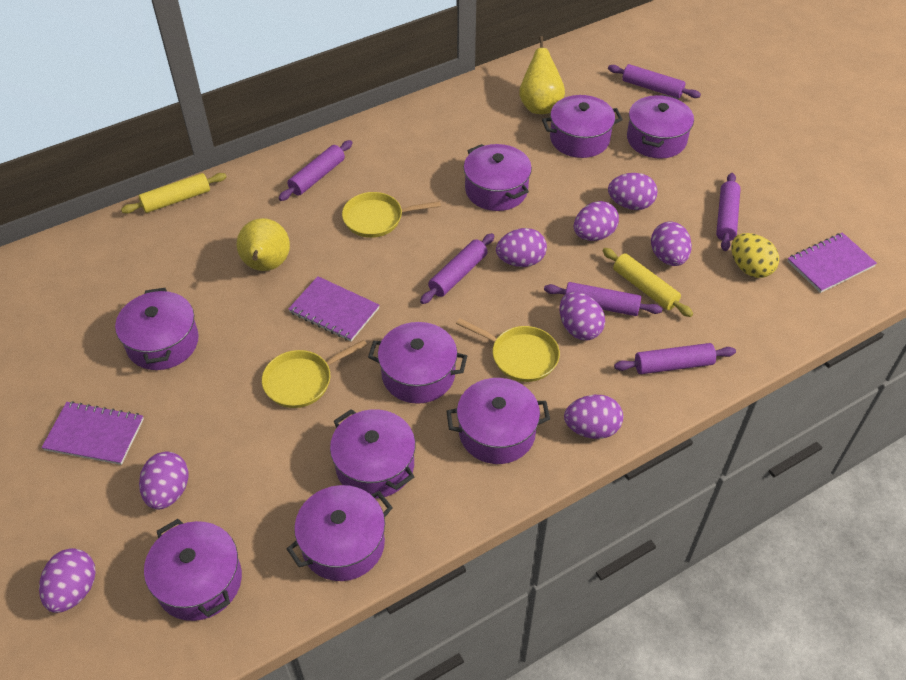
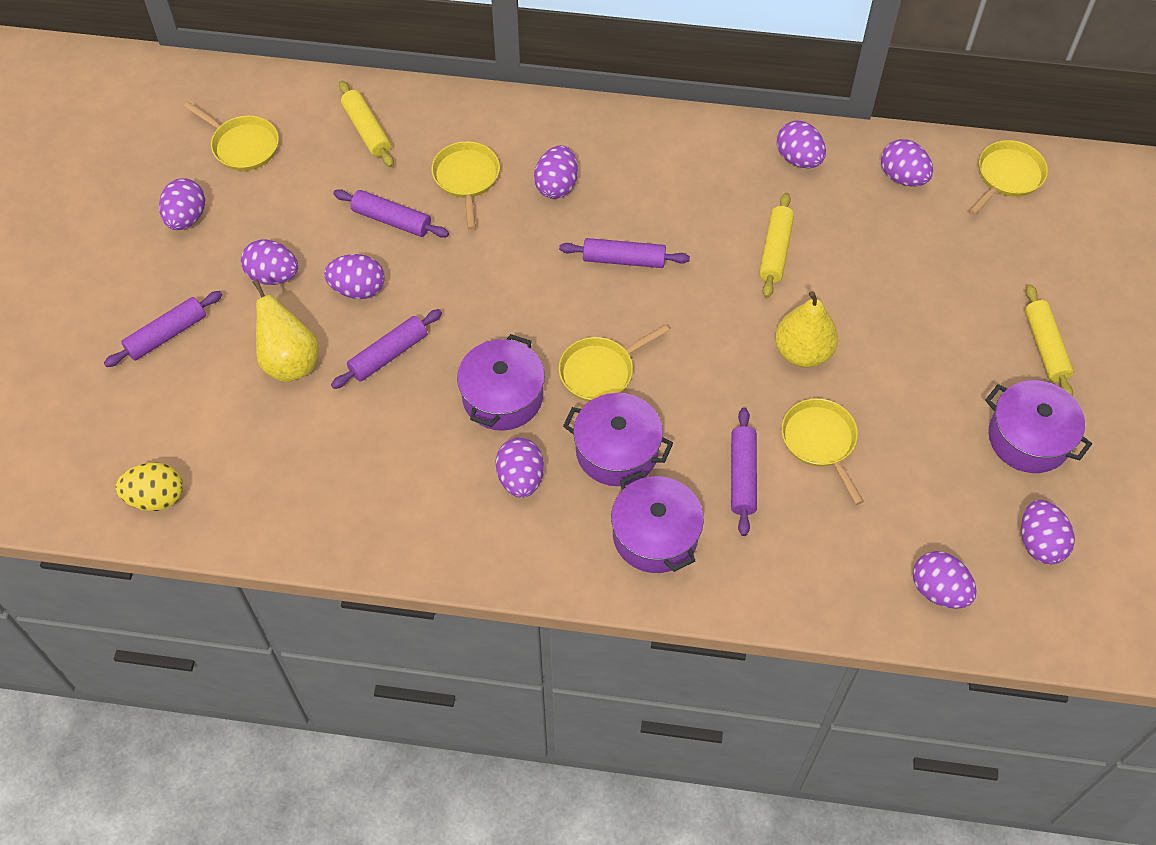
purple egg: 8 -> 9
purple notebook: 3 -> 0
purple pot: 9 -> 4
purple rolling pin: 6 -> 5
yellow pan: 3 -> 5
yellow rolling pin: 2 -> 3

